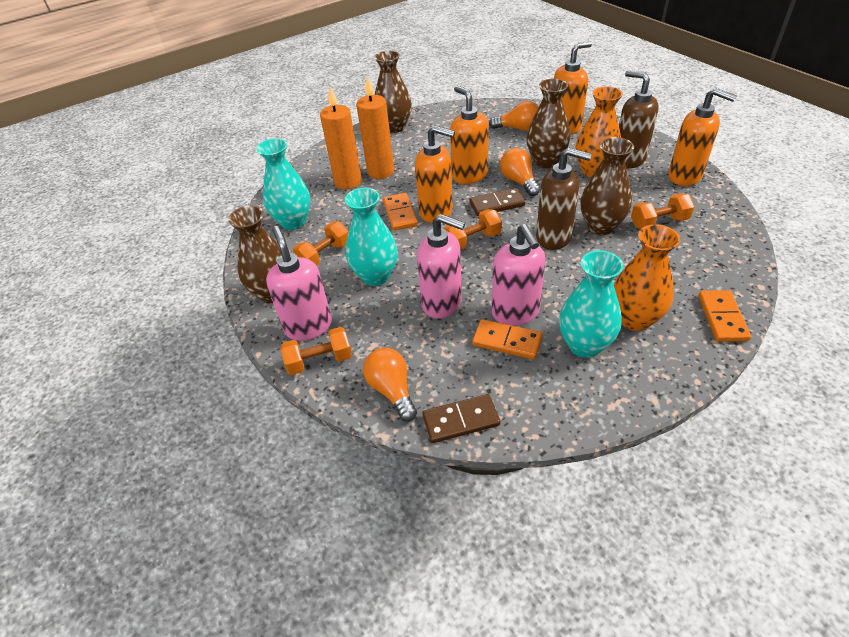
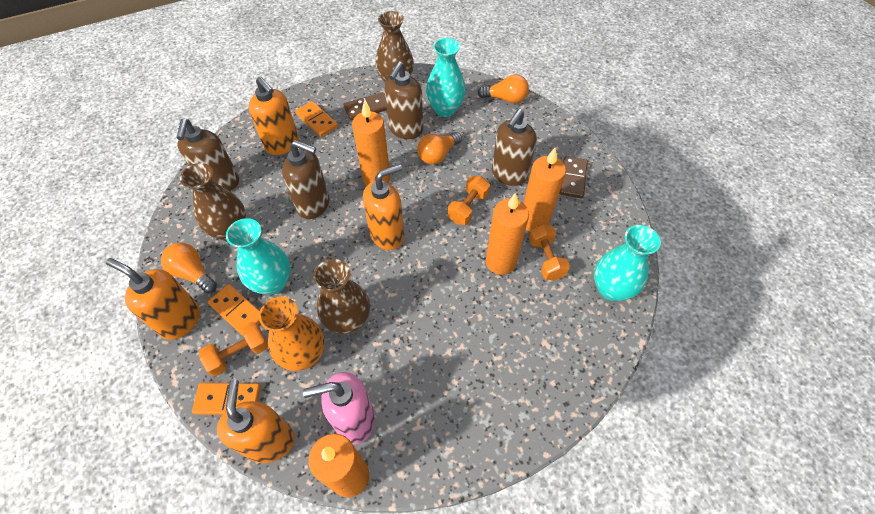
brown soap dispenser: 2 -> 4
brown vase: 4 -> 3
orange candle: 2 -> 4
orange dumbbell: 4 -> 3
orange vase: 2 -> 1
pink soap dispenser: 3 -> 1

